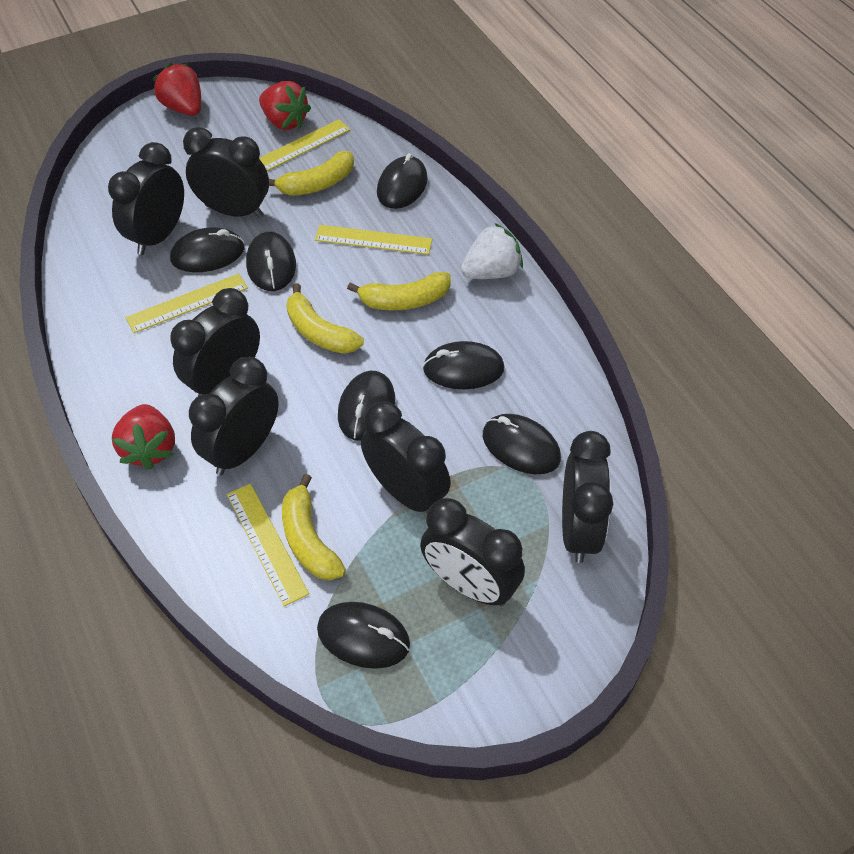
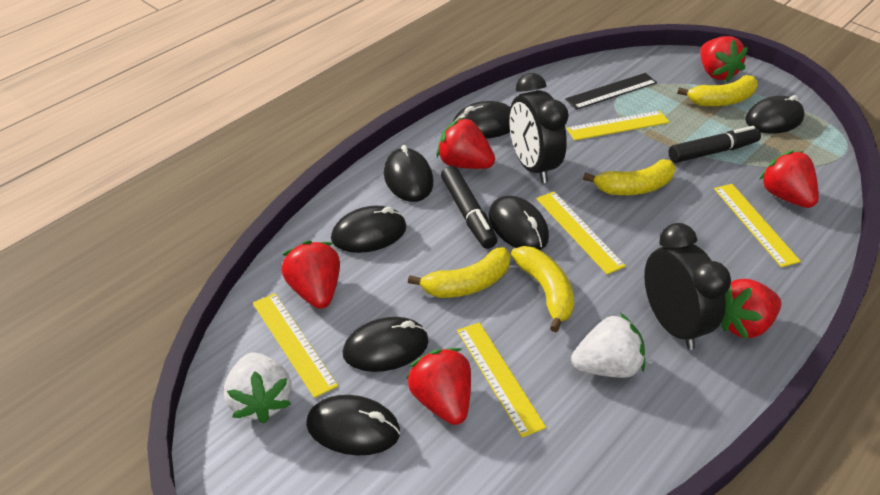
black clock: 7 -> 2
black marker: 0 -> 2
black ruler: 0 -> 1
red strawberry: 3 -> 6
white strawberry: 1 -> 2
yellow ruler: 4 -> 5

